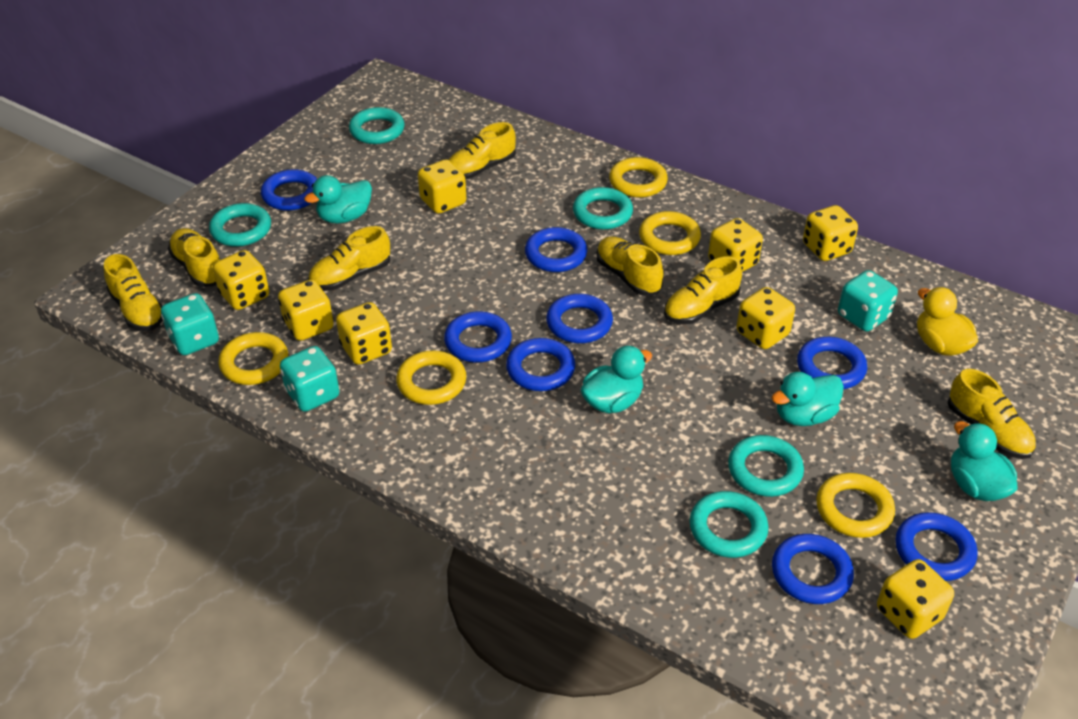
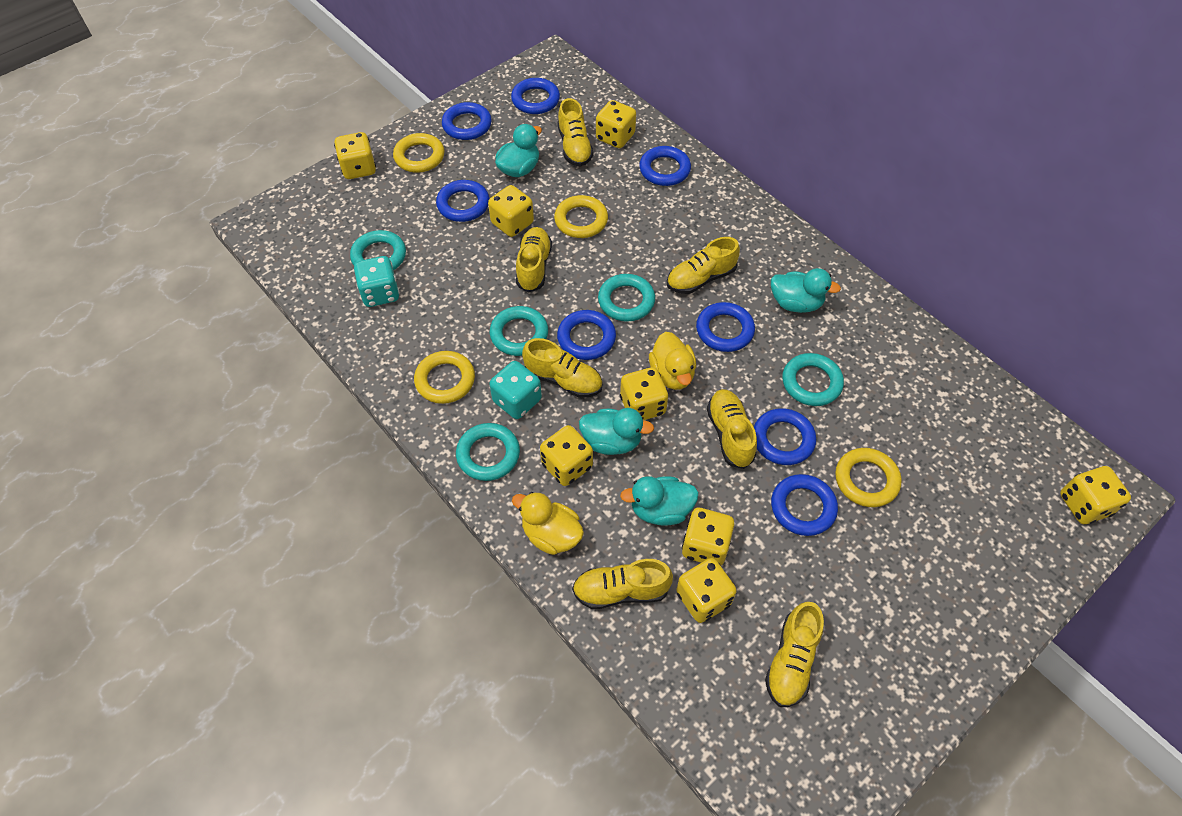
turquoise dice: 3 -> 2
yellow duck: 1 -> 2
yellow ring: 5 -> 4

